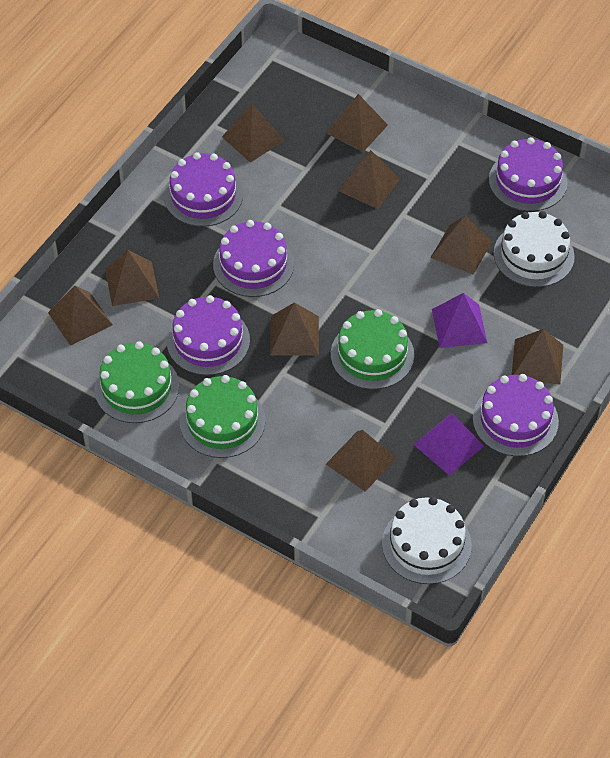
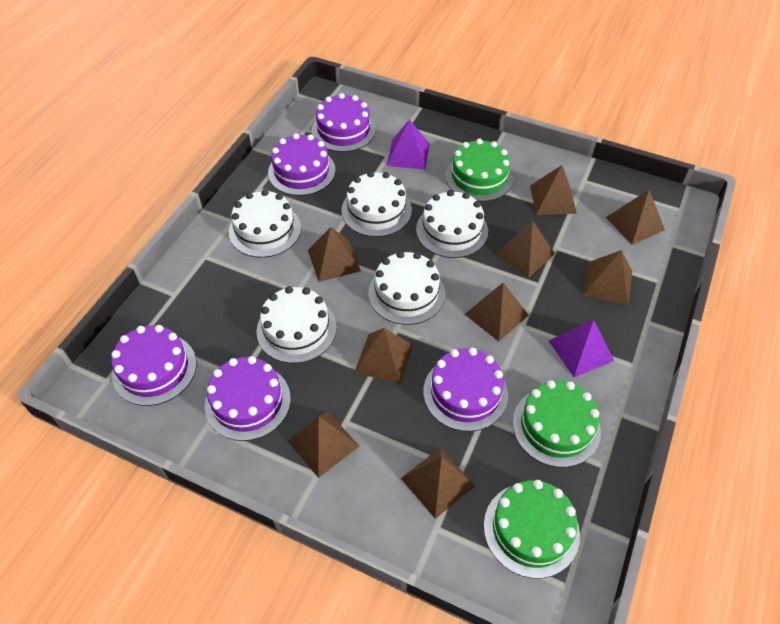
white cake: 2 -> 5

